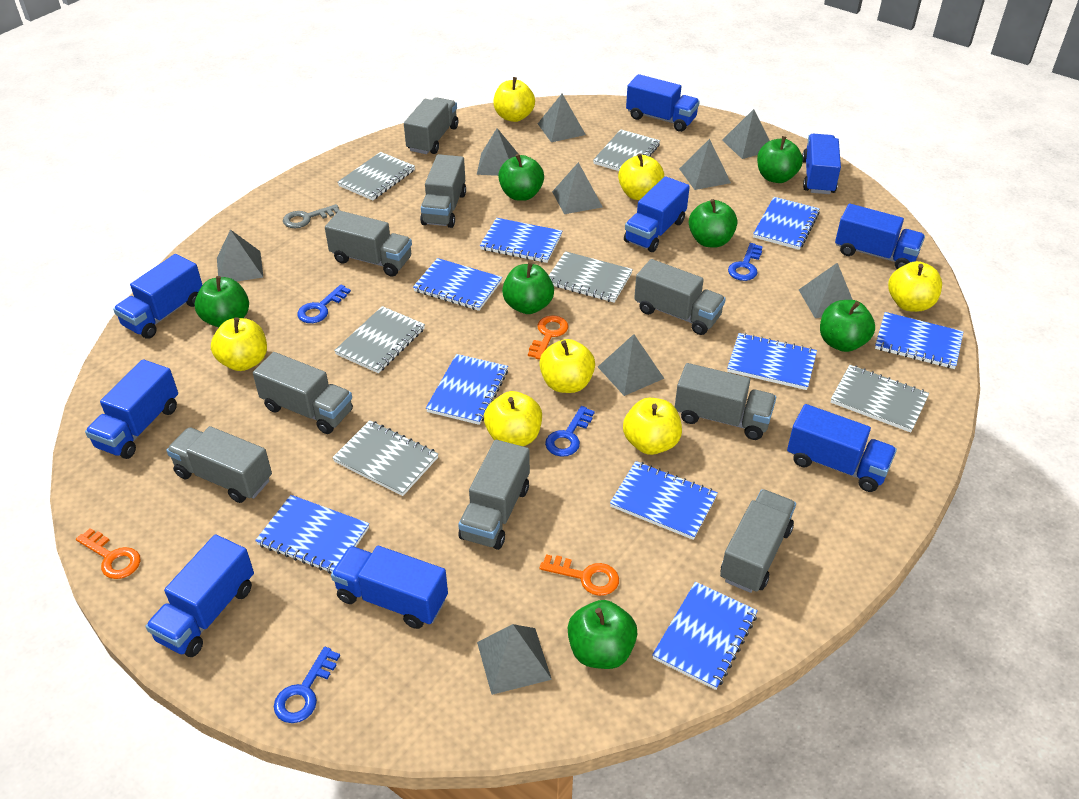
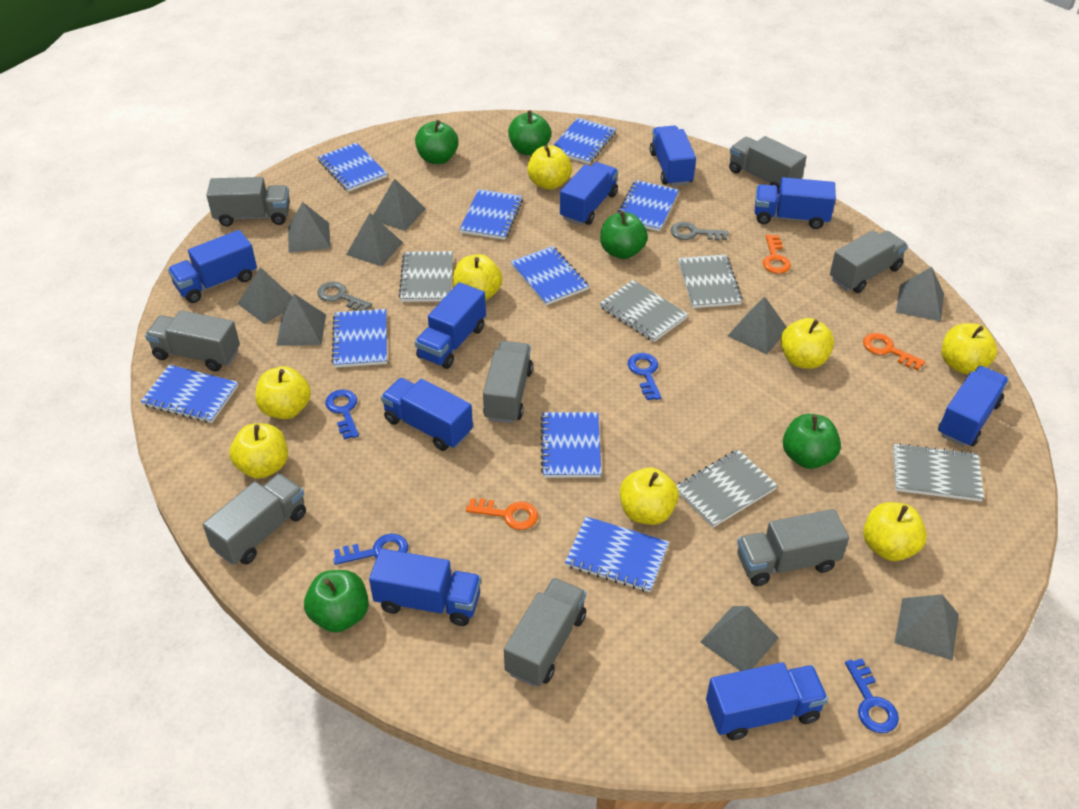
green apple: 7 -> 5
grey key: 1 -> 2
grey notebook: 6 -> 5
grey truck: 9 -> 8
yellow apple: 7 -> 8

